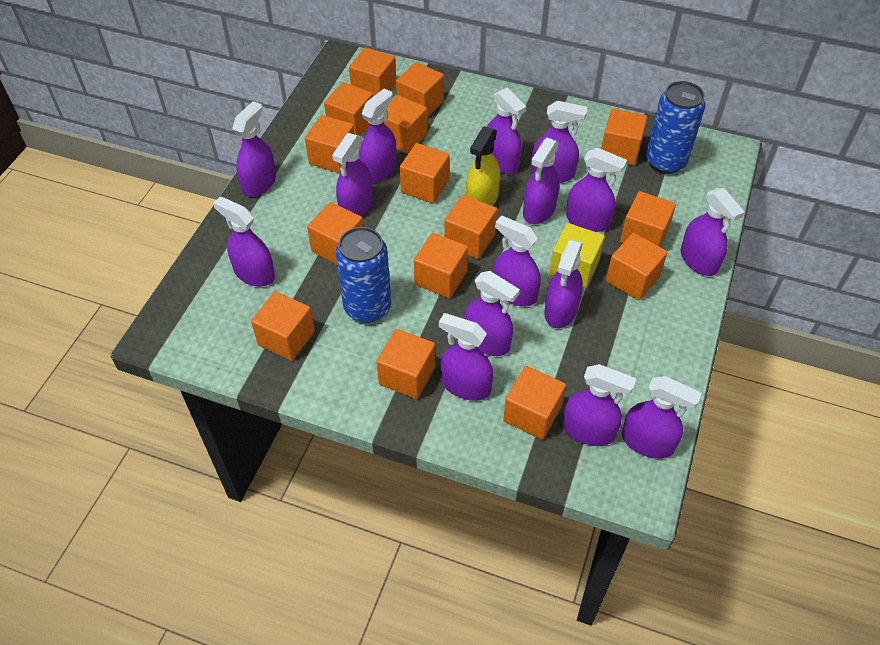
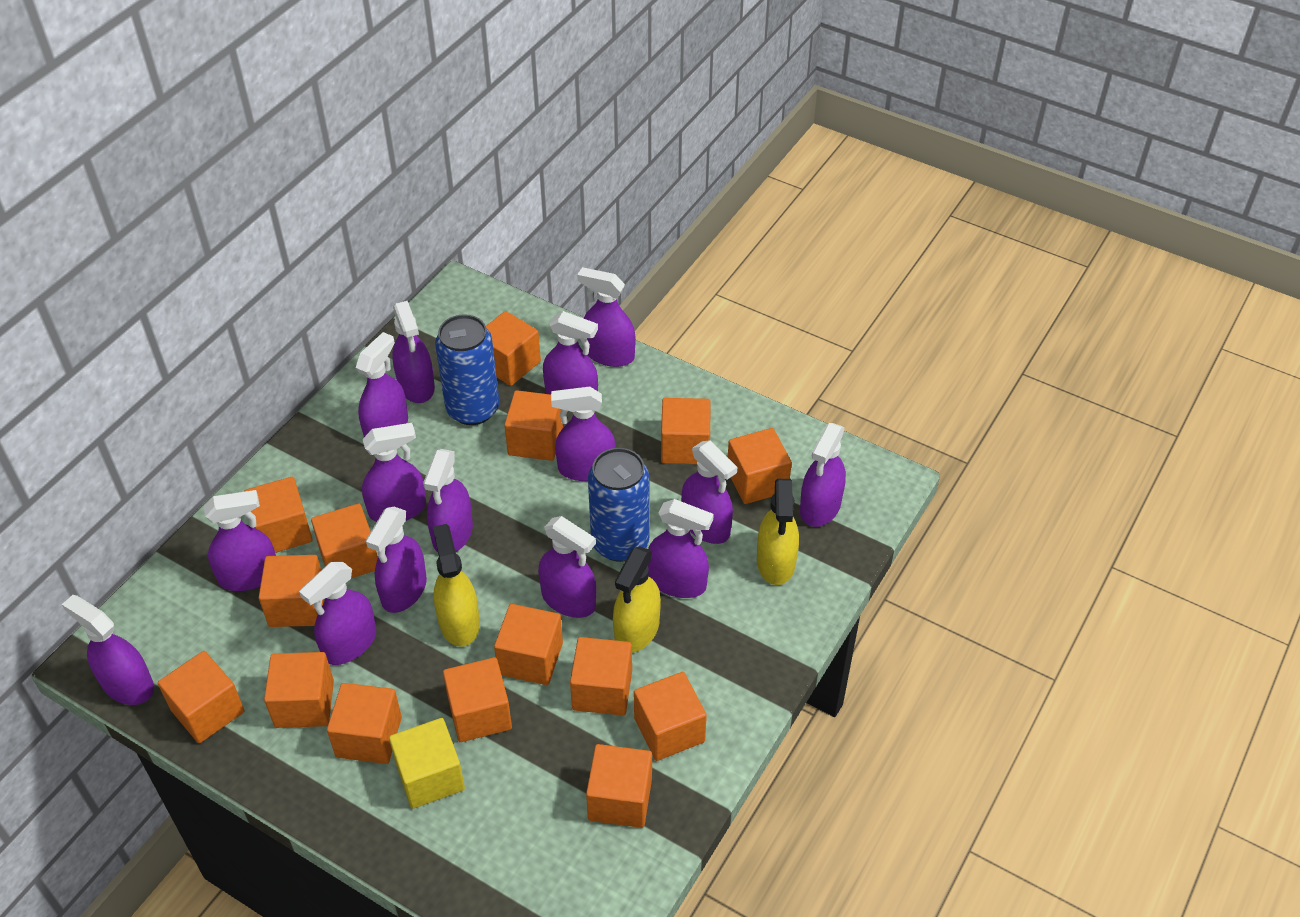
yellow spray bottle: 1 -> 3

